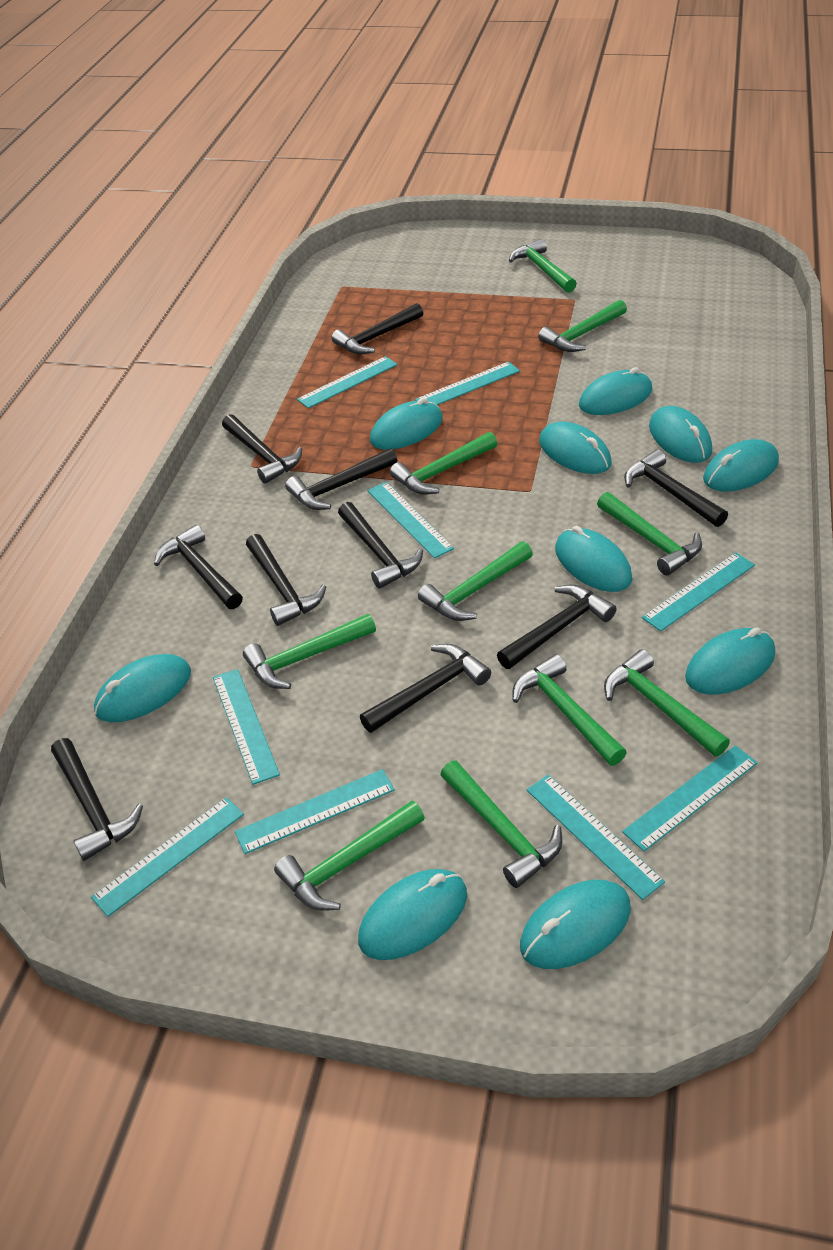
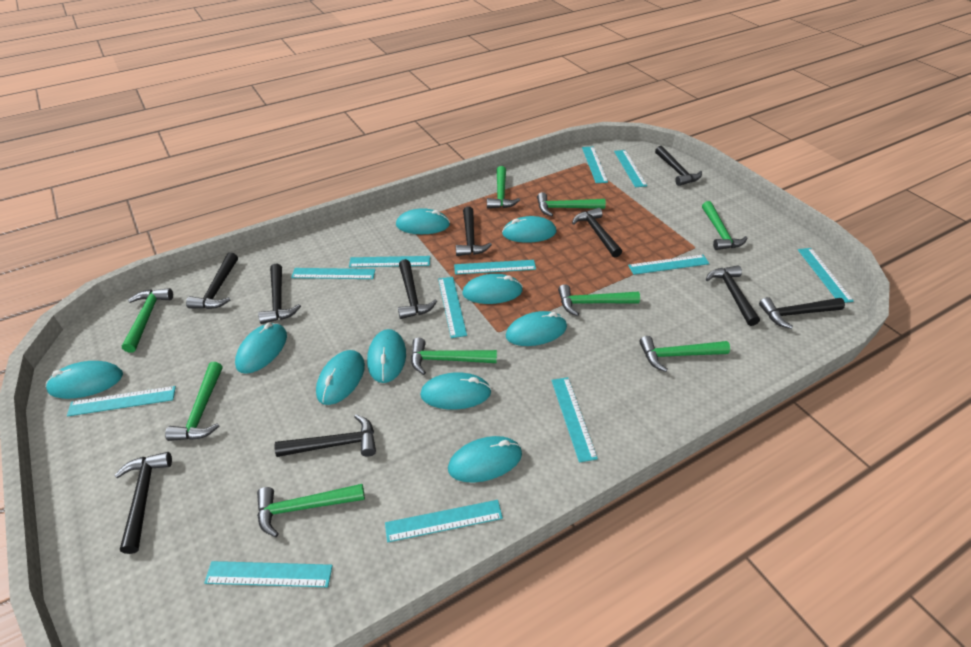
green hammer: 10 -> 9
turquoise ruler: 9 -> 12

